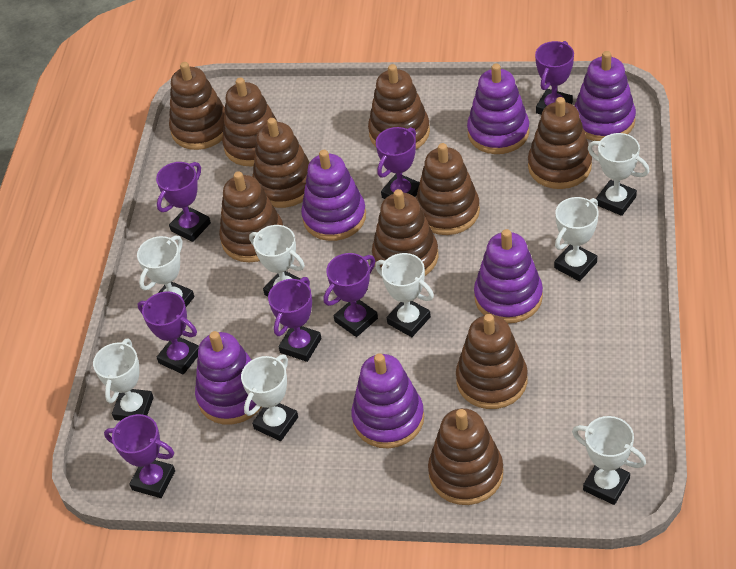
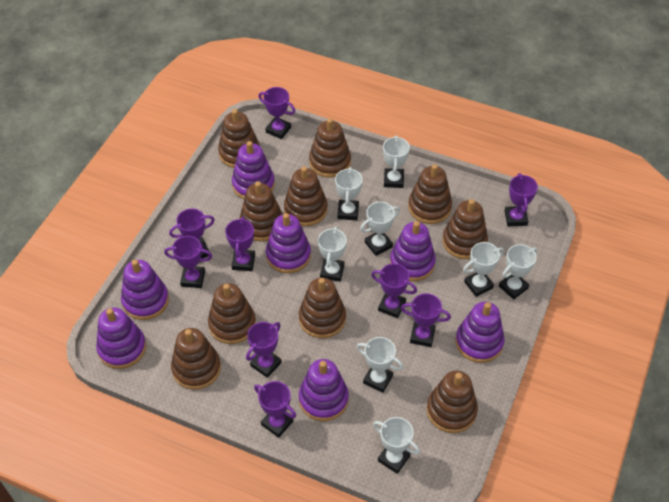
purple stacking toy: 6 -> 7
purple trophy: 7 -> 9

